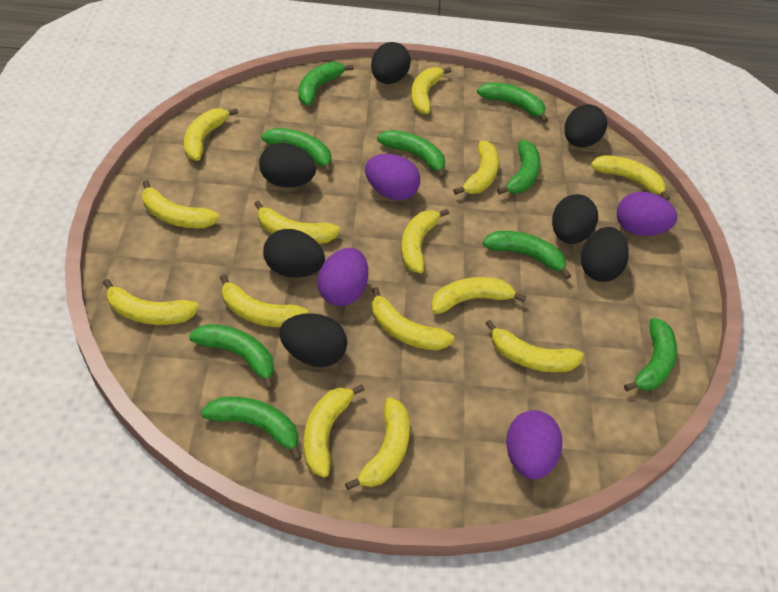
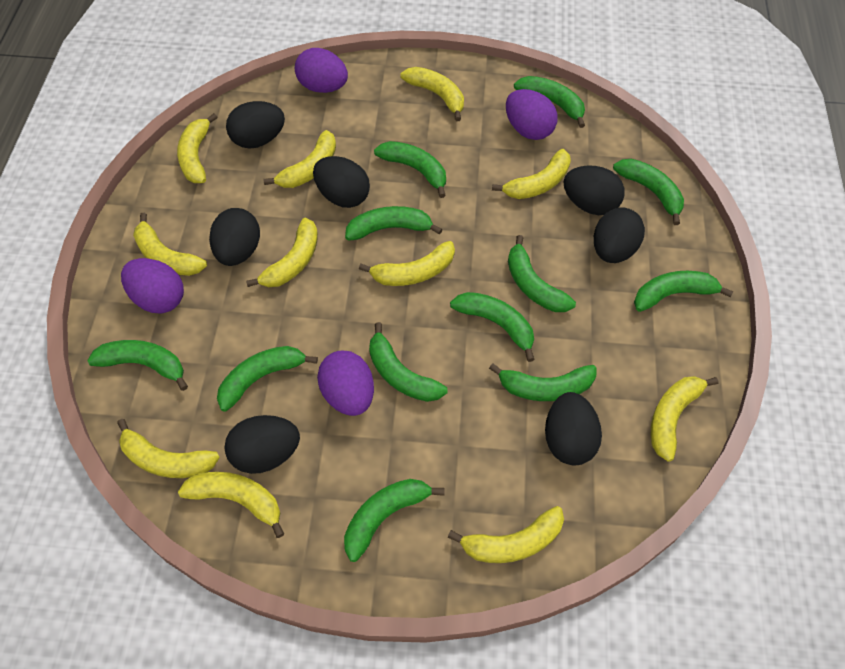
green banana: 9 -> 12
yellow banana: 14 -> 11

